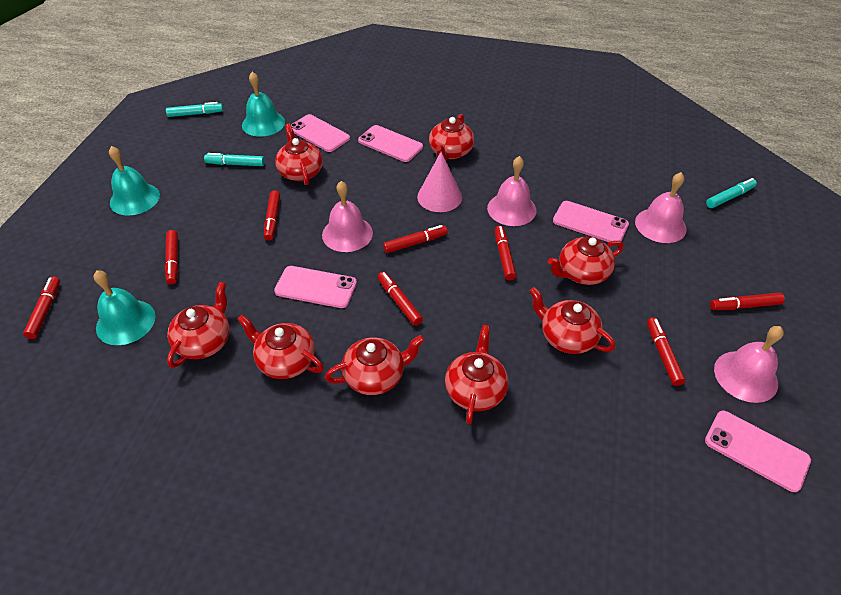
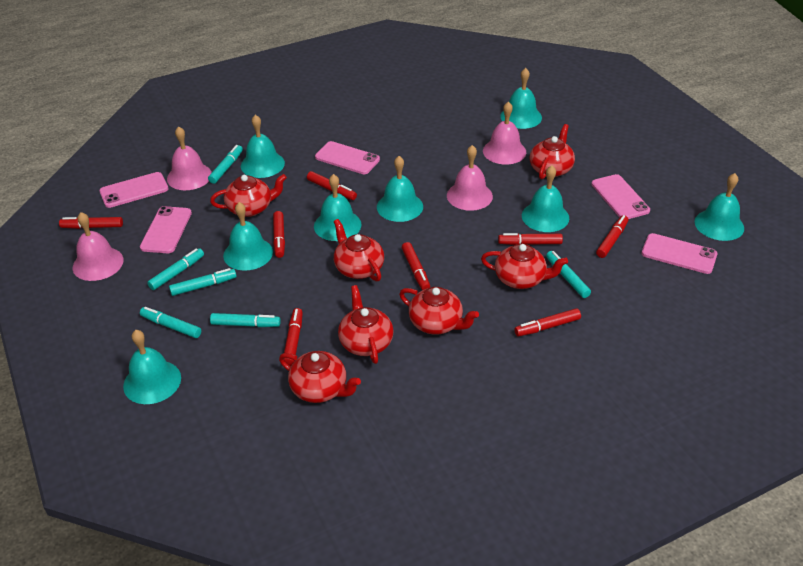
pink cone: 1 -> 0
red teapot: 8 -> 7
turquoise bell: 3 -> 8
turquoise marker: 3 -> 6

